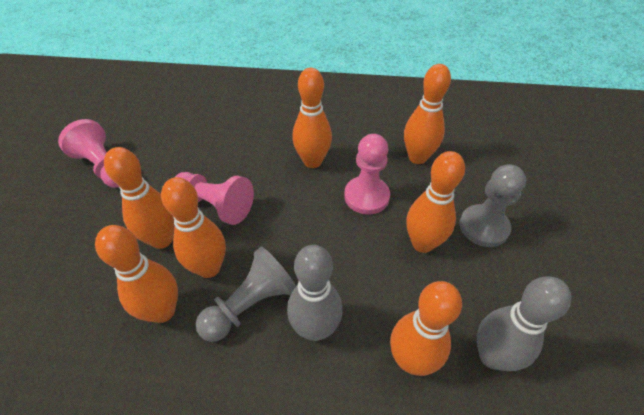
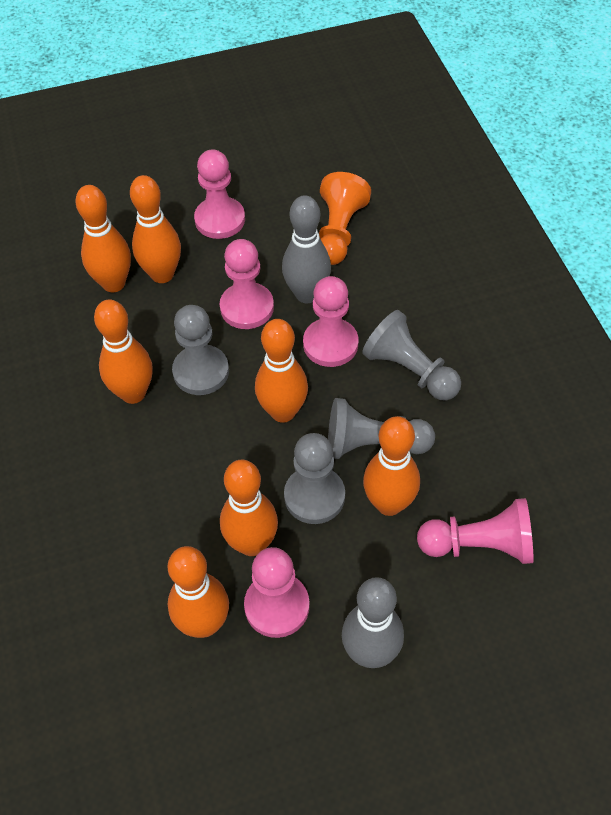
grey pawn: 2 -> 4
orange pawn: 0 -> 1
pink pawn: 3 -> 5

